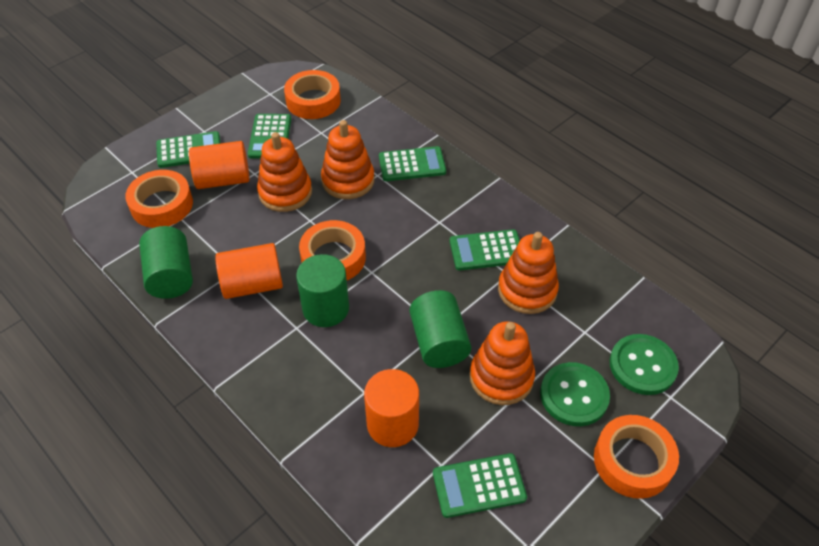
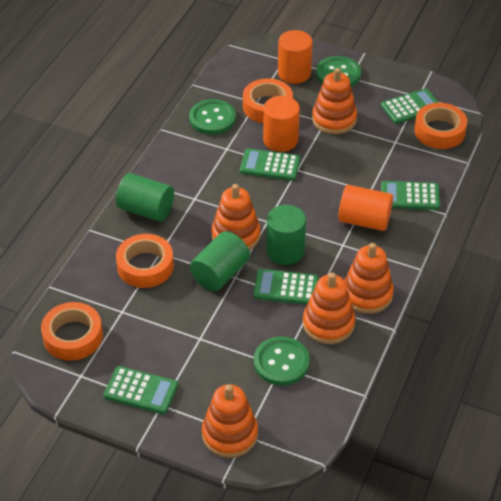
green button: 2 -> 3
orange stacking toy: 4 -> 5

